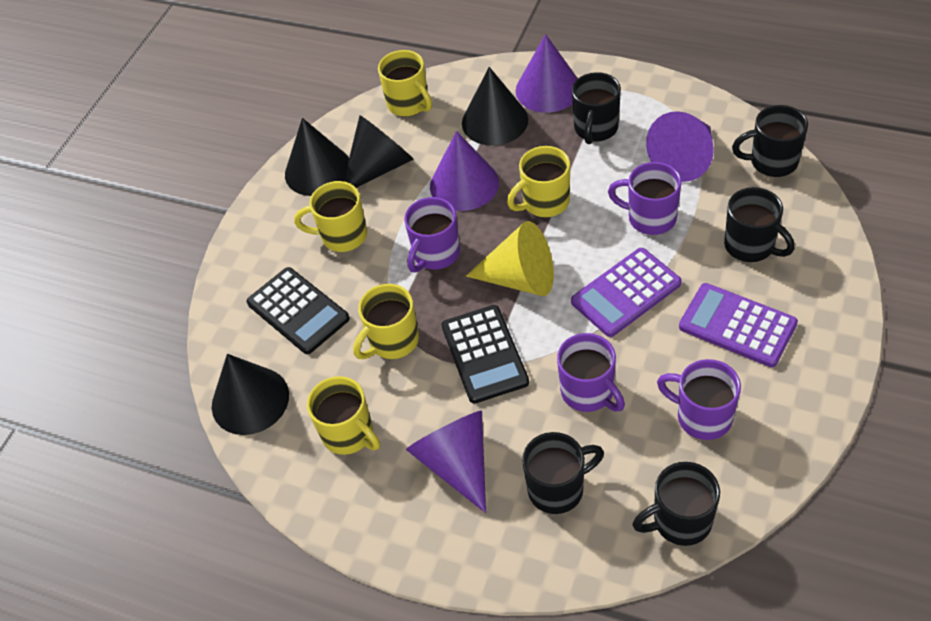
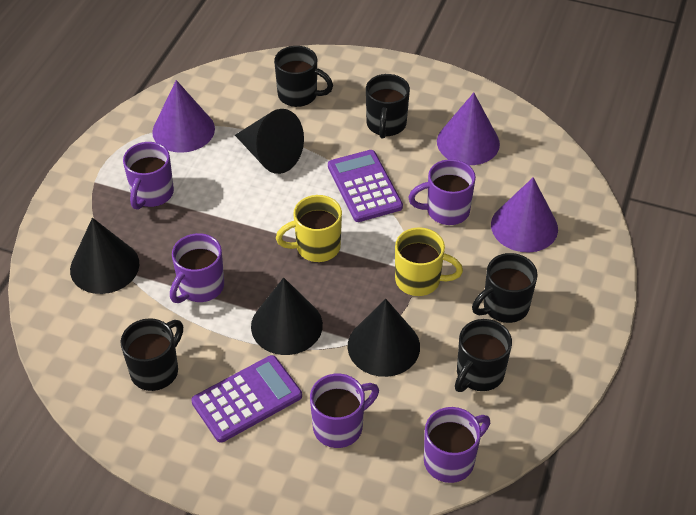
black calculator: 2 -> 0
purple cone: 4 -> 3
purple mug: 4 -> 5
yellow cone: 1 -> 0
yellow mug: 5 -> 2

